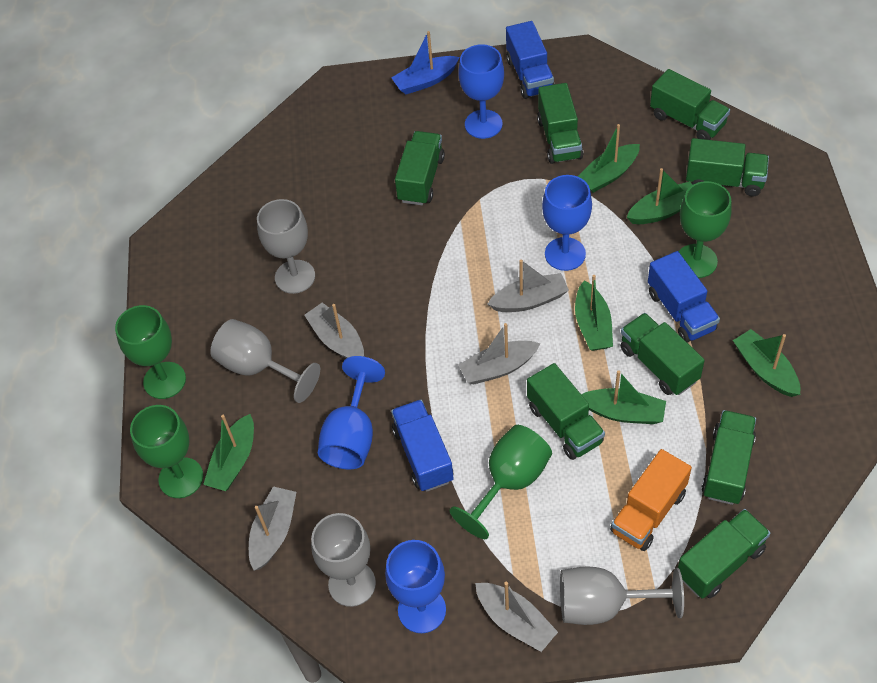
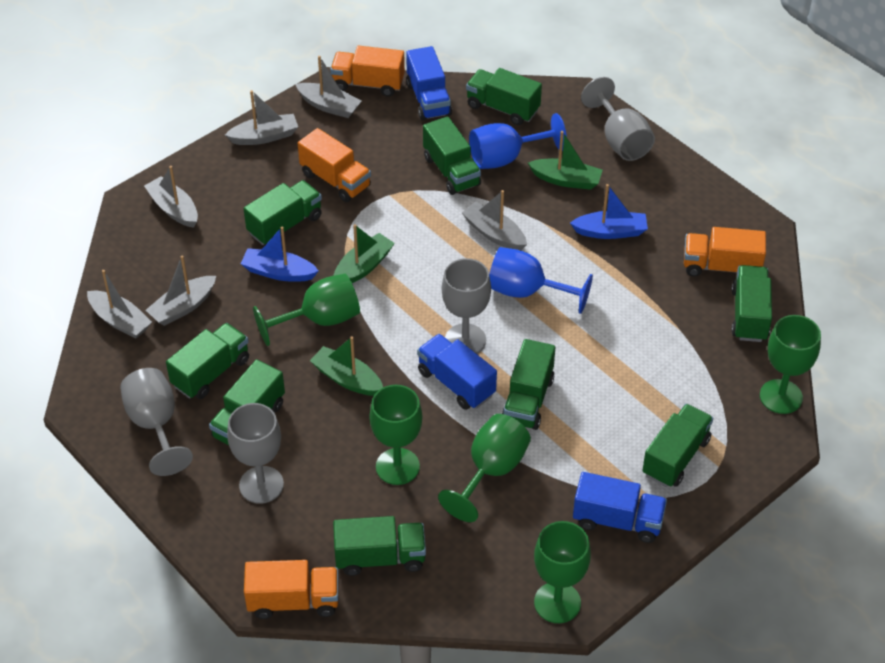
blue boat: 1 -> 2
blue goblet: 4 -> 2
green boat: 6 -> 3
green goblet: 4 -> 5
green truck: 8 -> 9
grey boat: 5 -> 6
orange truck: 1 -> 4

